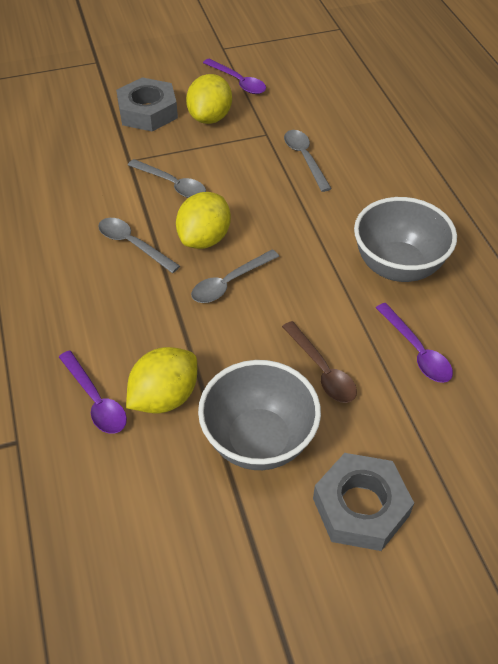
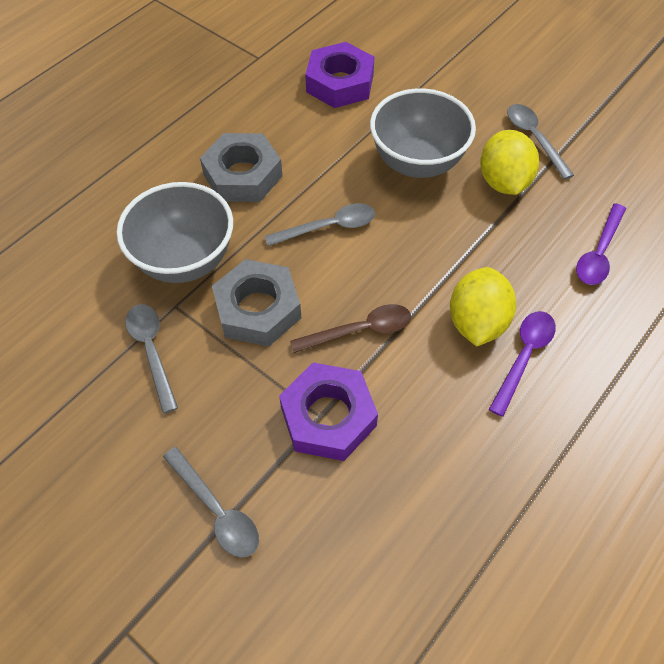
purple nut: 0 -> 2
purple spoon: 3 -> 2
yellow lemon: 3 -> 2

